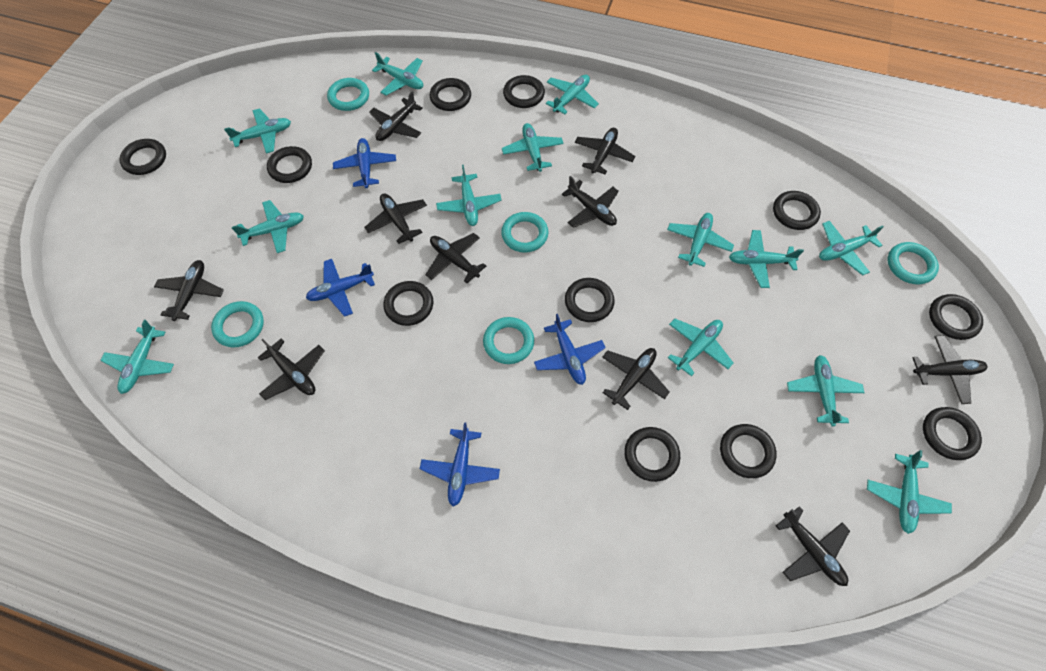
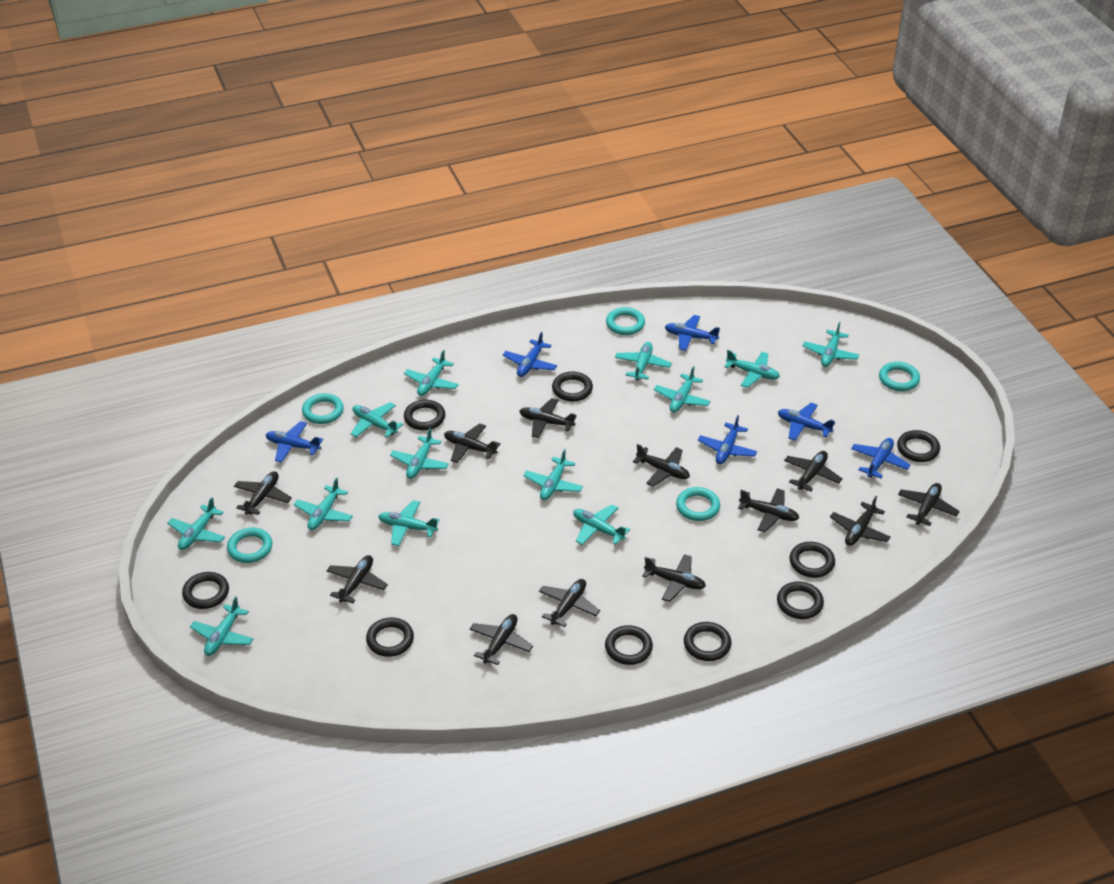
black plane: 10 -> 12
black ring: 11 -> 9
blue plane: 4 -> 6

